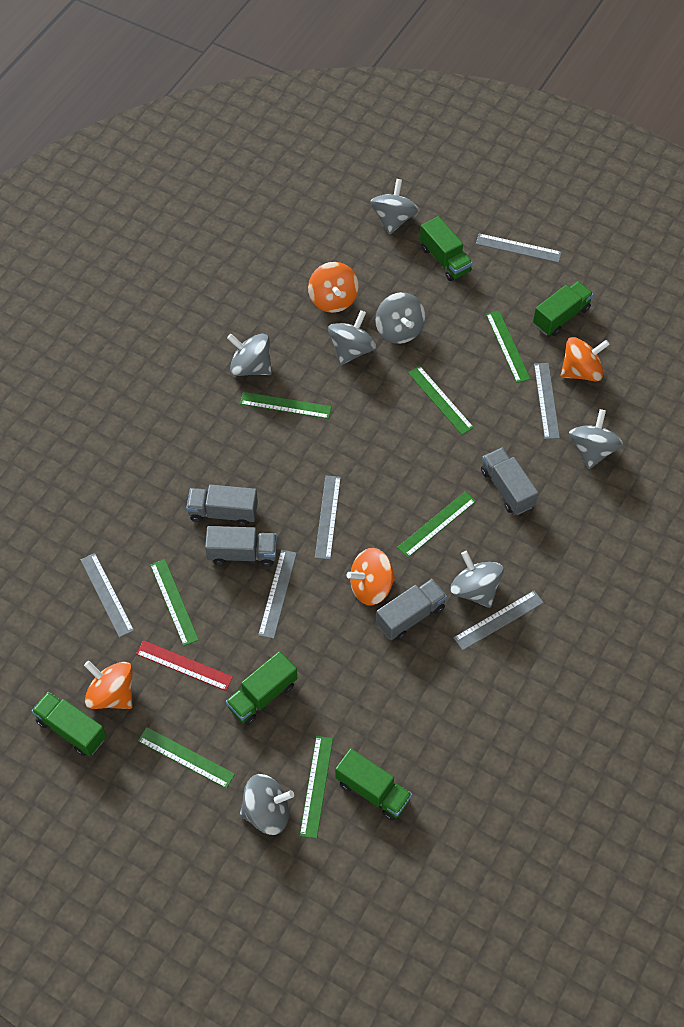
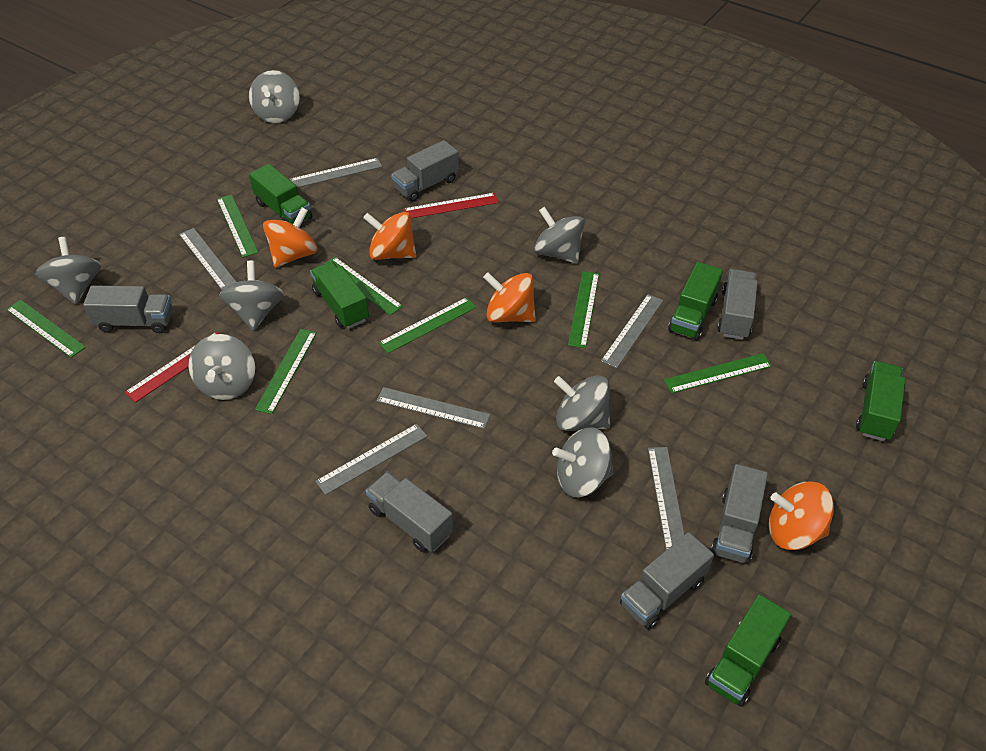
grey truck: 4 -> 6
red ruler: 1 -> 2

